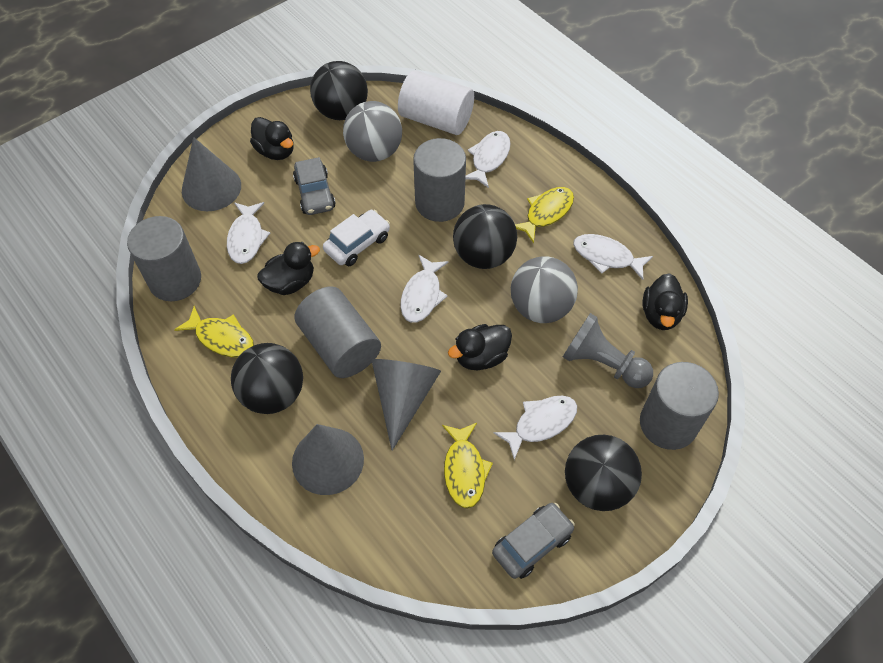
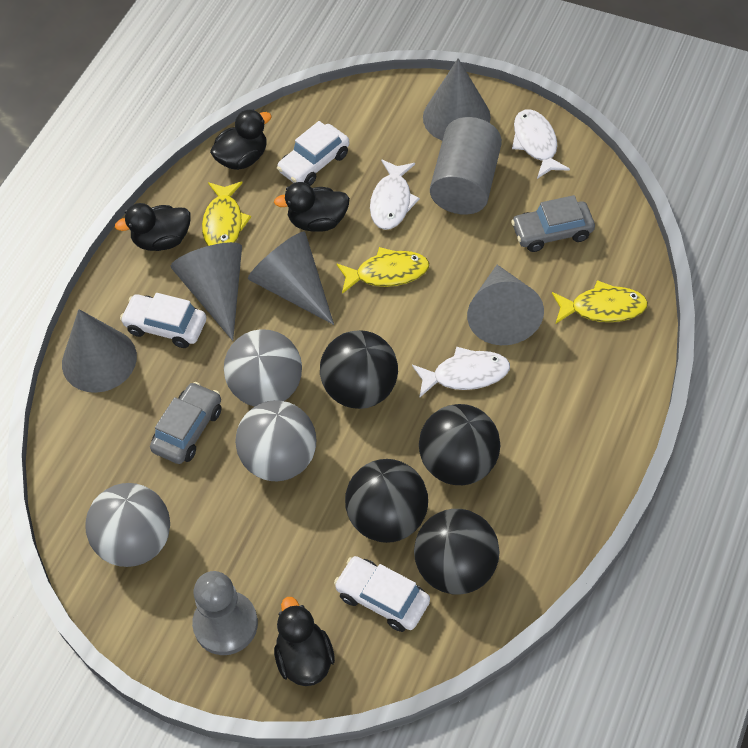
grey ball: 2 -> 3
grey cone: 3 -> 5
grey cylinder: 4 -> 1
white car: 1 -> 3
white cylinder: 1 -> 0
white fish: 5 -> 3

